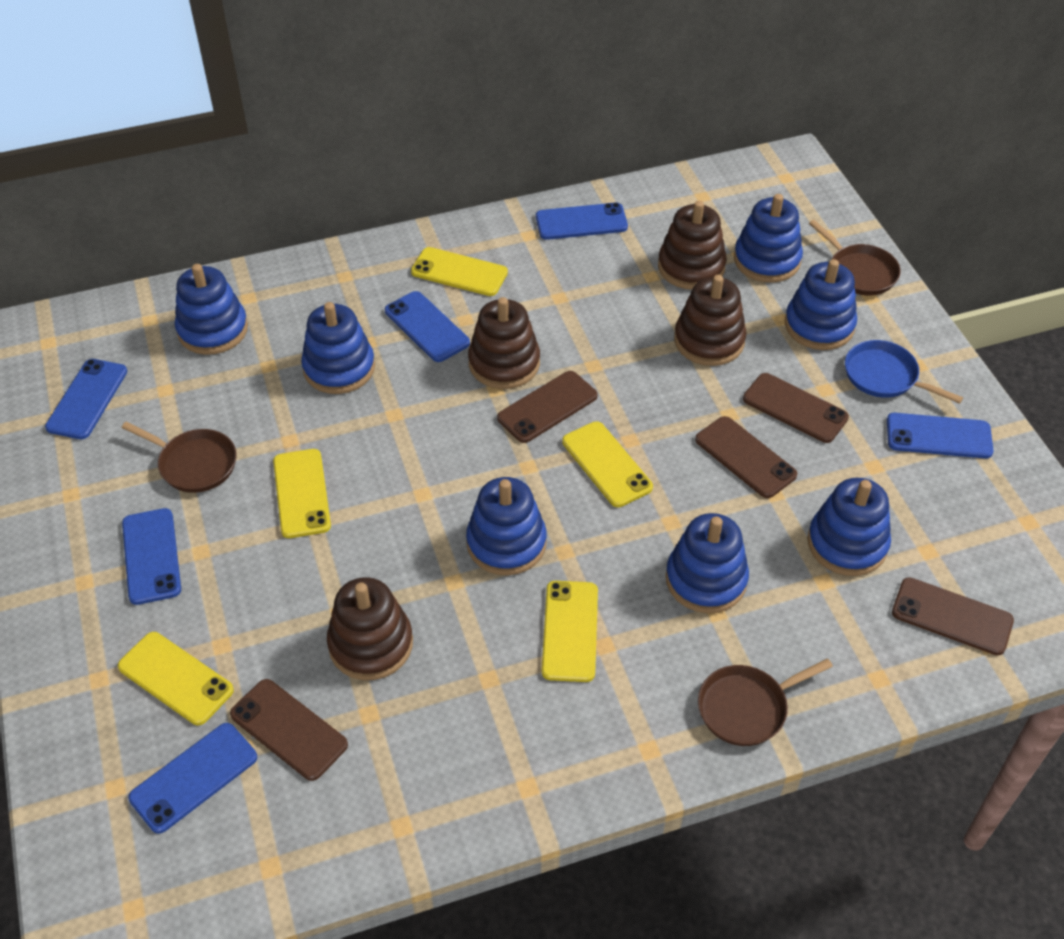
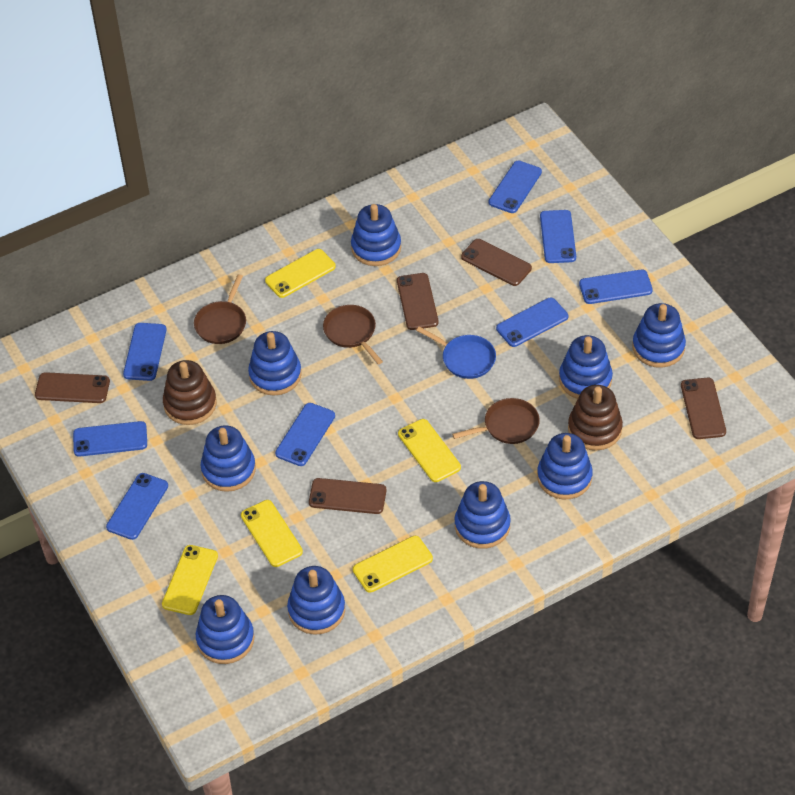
blue phone: 6 -> 8
blue stacking toy: 7 -> 9
brown stacking toy: 4 -> 2

